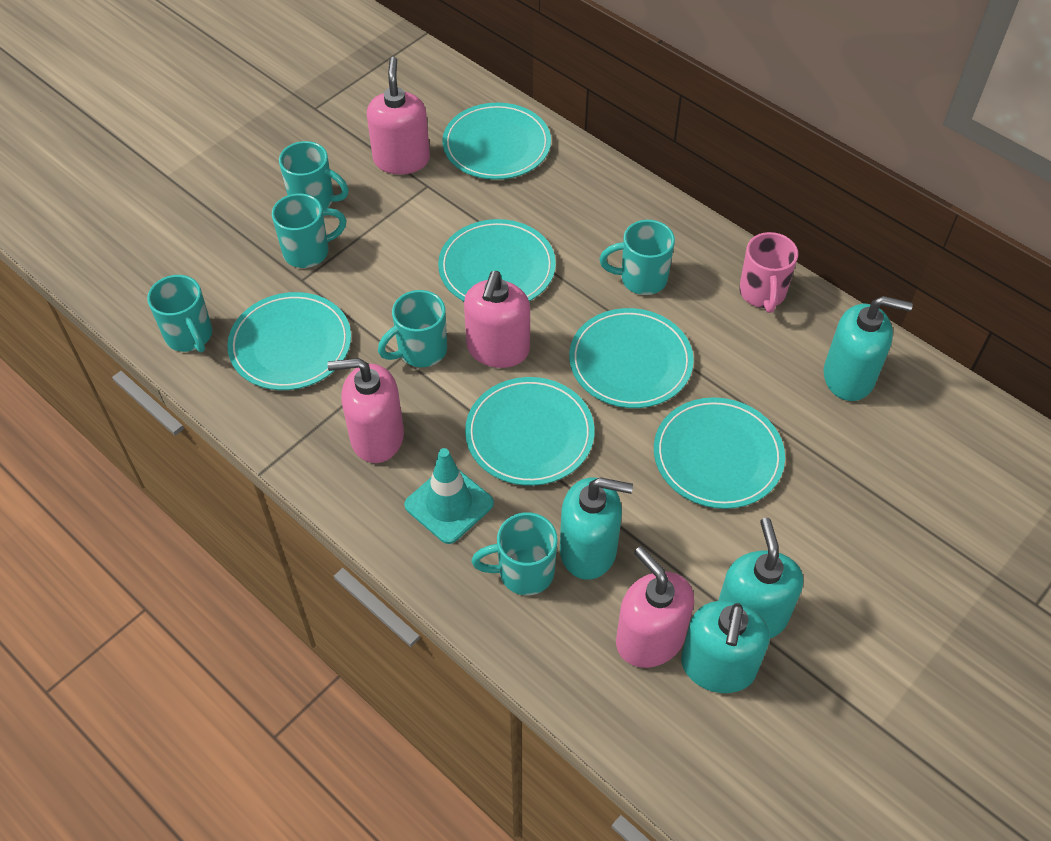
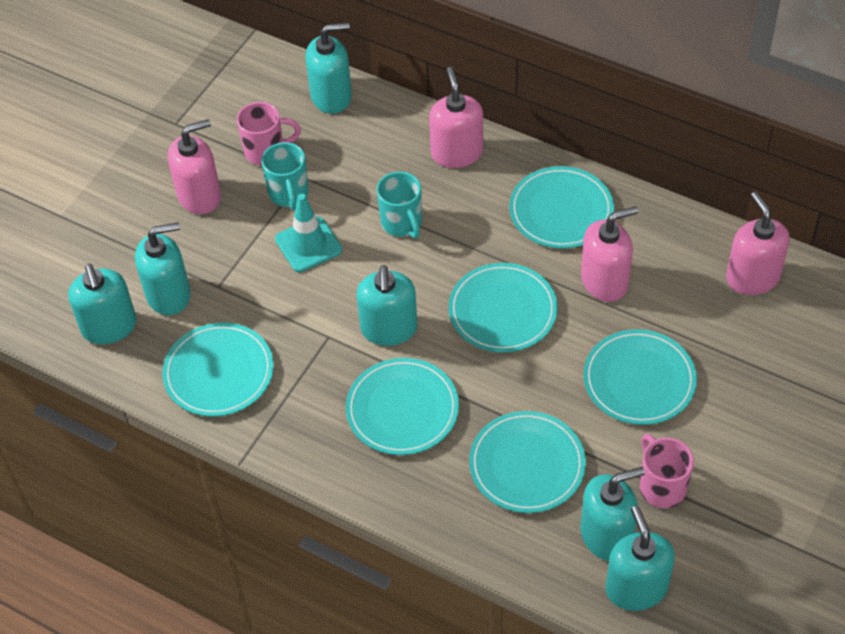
pink mug: 1 -> 2
turquoise mug: 6 -> 2
turquoise soap dispenser: 4 -> 6

